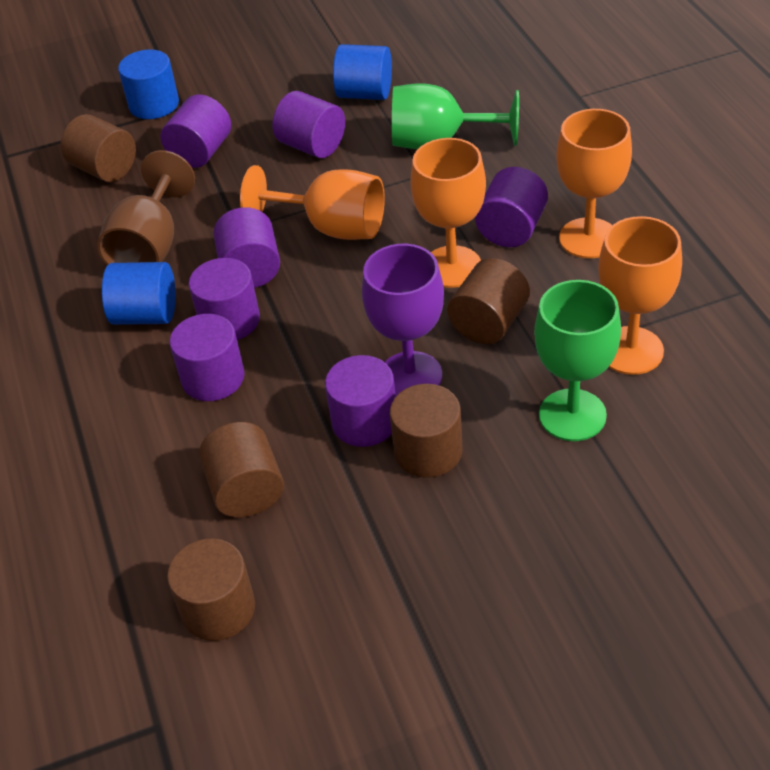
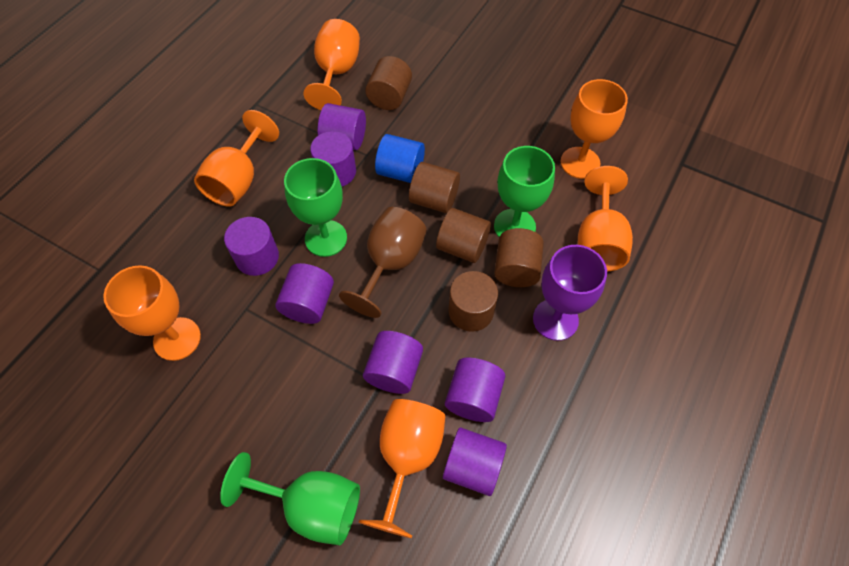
blue cylinder: 3 -> 1
green goblet: 2 -> 3
orange goblet: 4 -> 6

